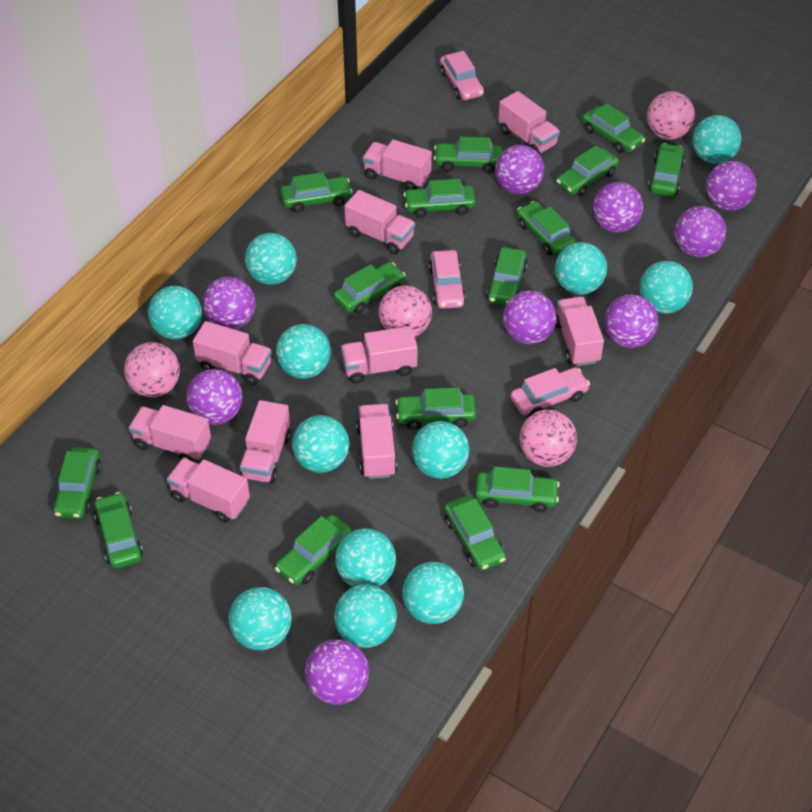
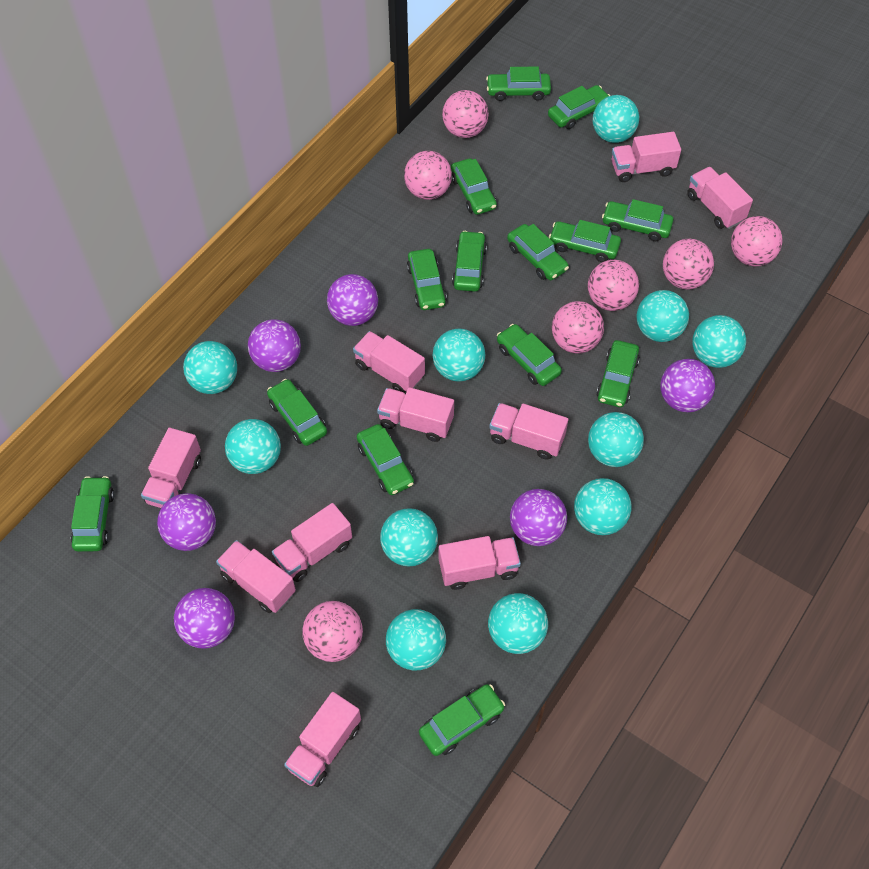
green car: 15 -> 14
pink ball: 4 -> 7
pink car: 3 -> 0
purple ball: 9 -> 6
turquoise ball: 12 -> 11

